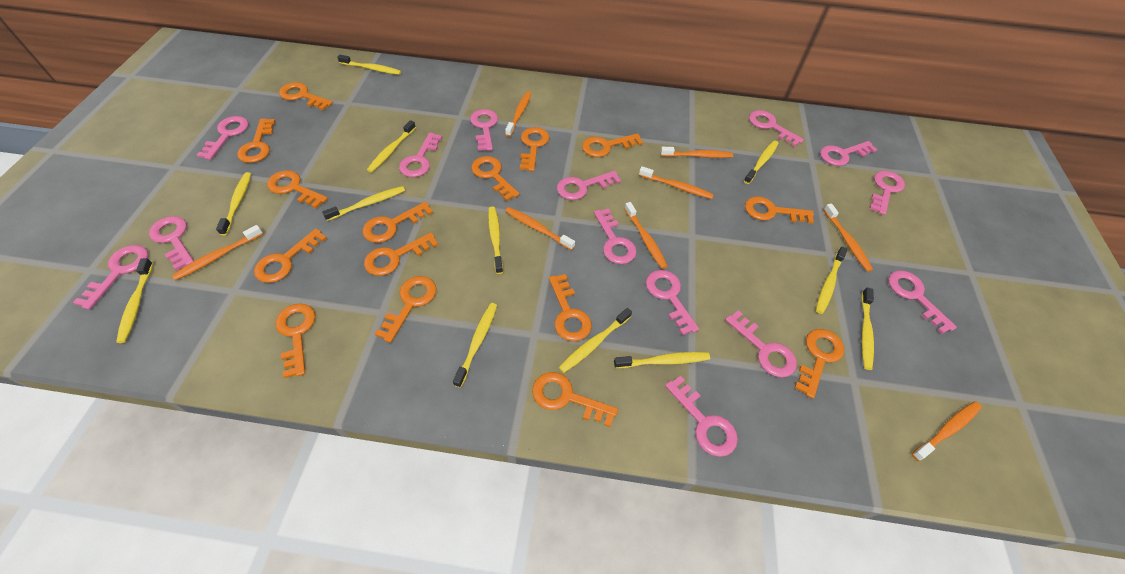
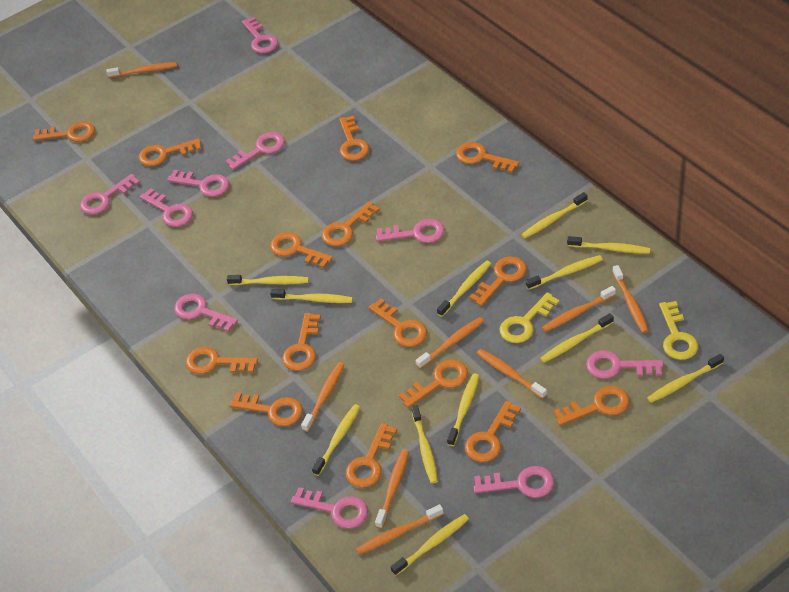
pink key: 14 -> 10
yellow key: 0 -> 2

